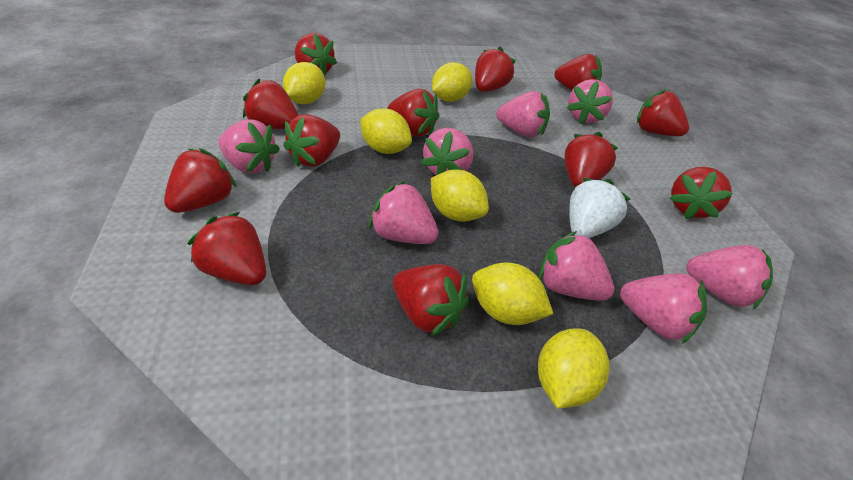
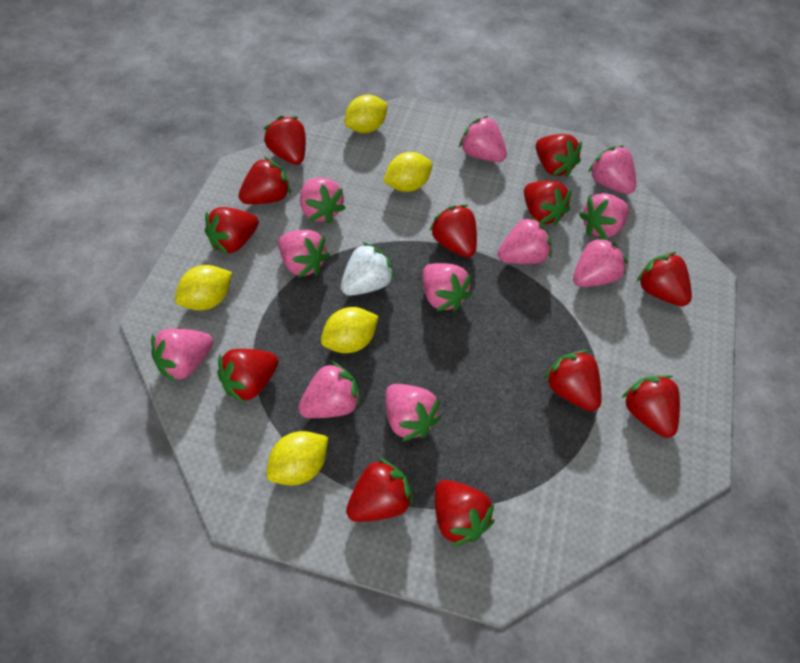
pink strawberry: 8 -> 11
yellow lemon: 6 -> 5

